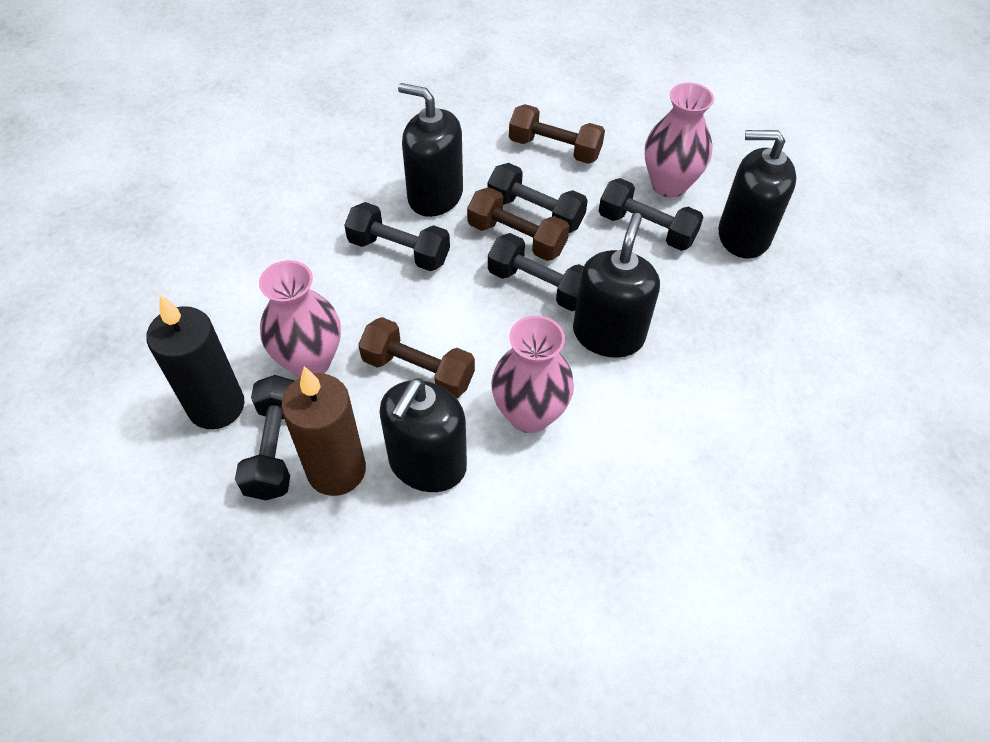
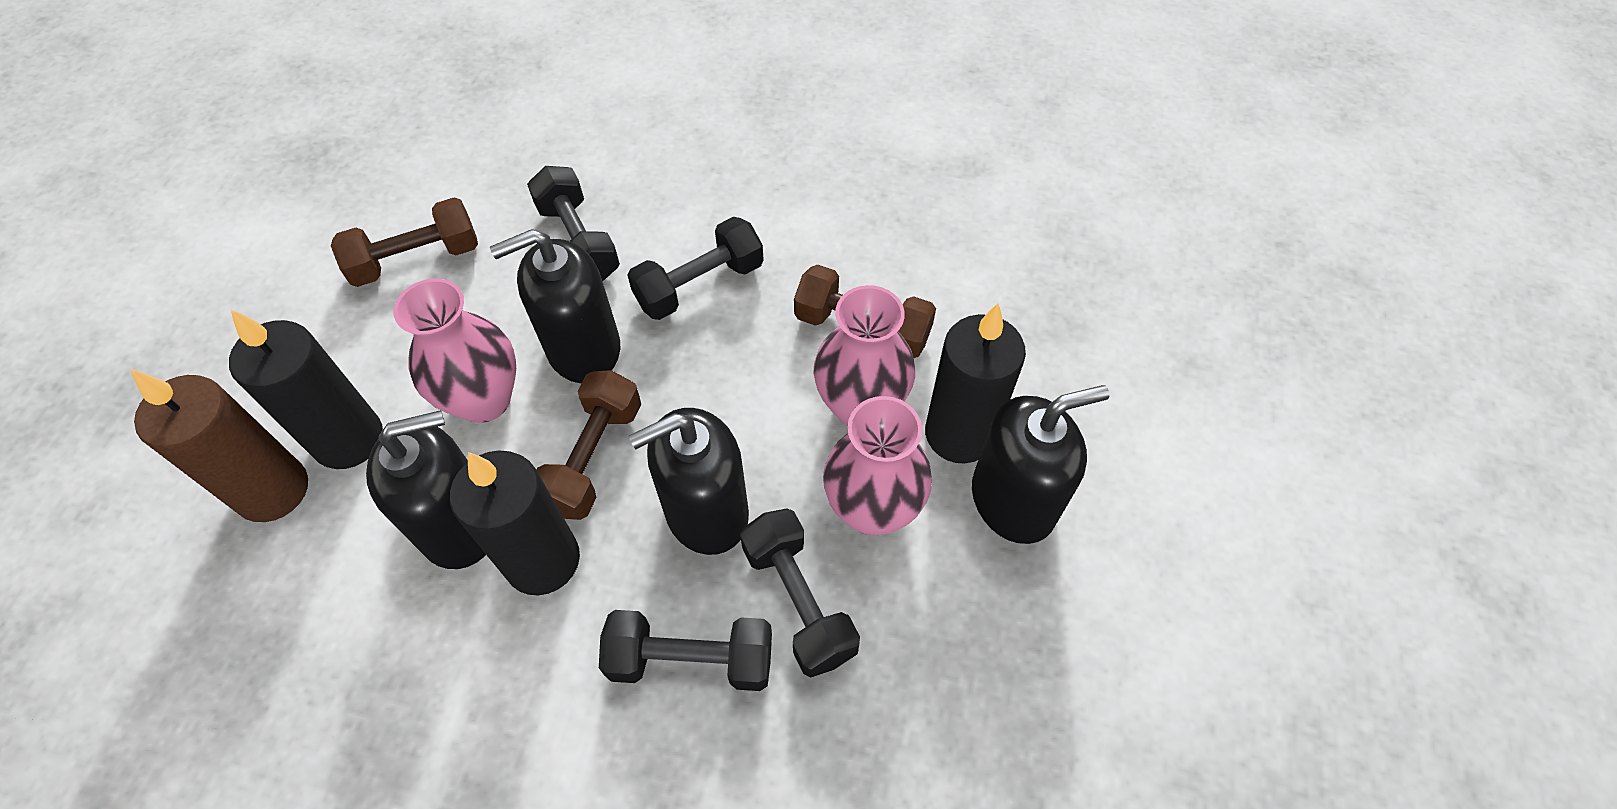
black candle: 1 -> 3
black dumbbell: 5 -> 4

